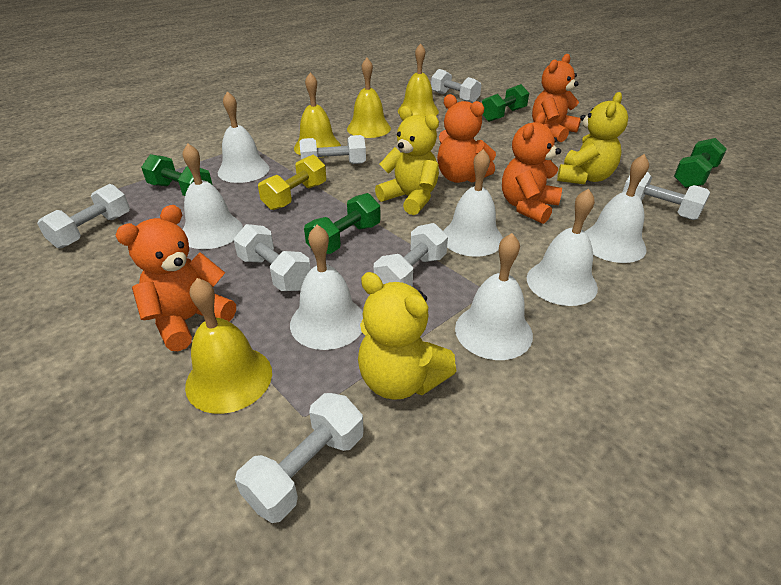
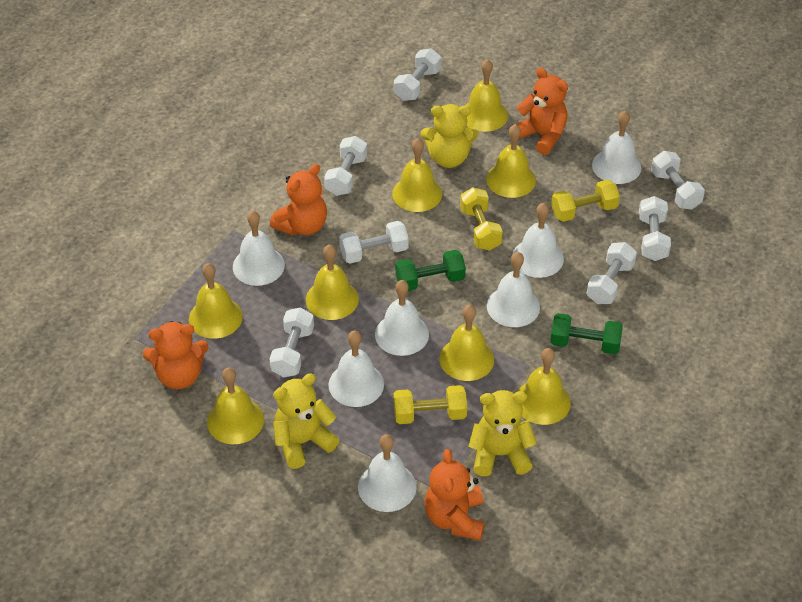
green dumbbell: 4 -> 2
yellow bell: 4 -> 8
yellow dumbbell: 1 -> 3

